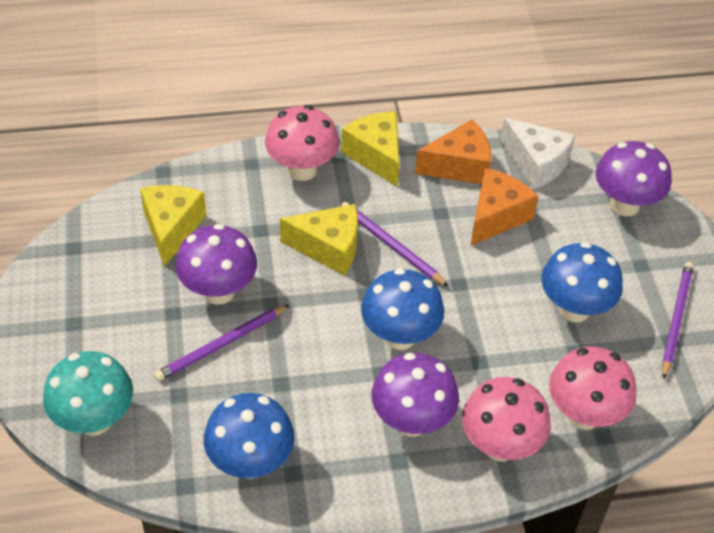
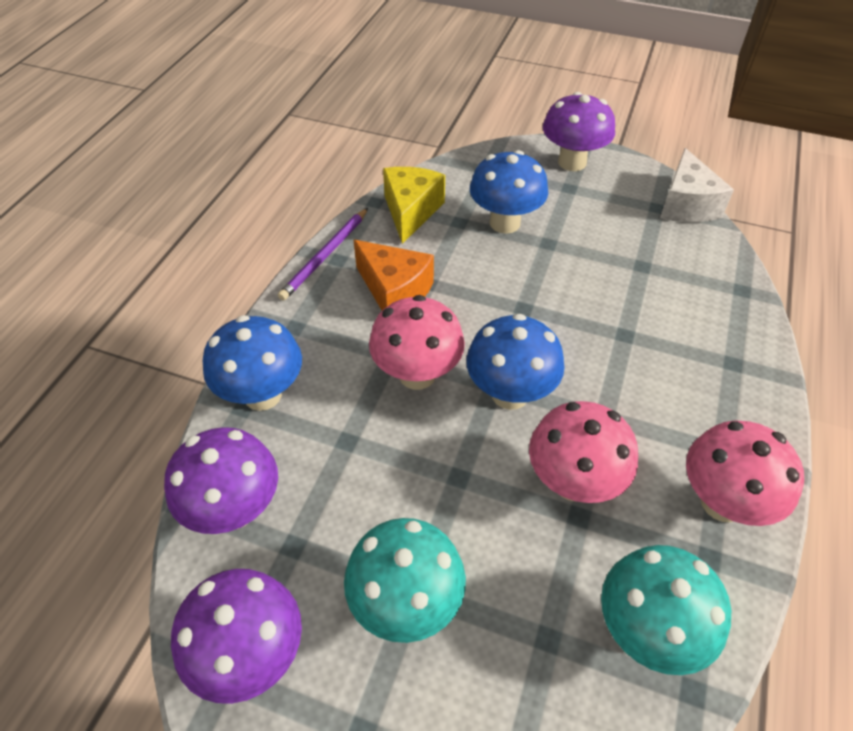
orange cheese: 2 -> 1
purple pencil: 3 -> 1
turquoise mushroom: 1 -> 2
yellow cheese: 3 -> 1

